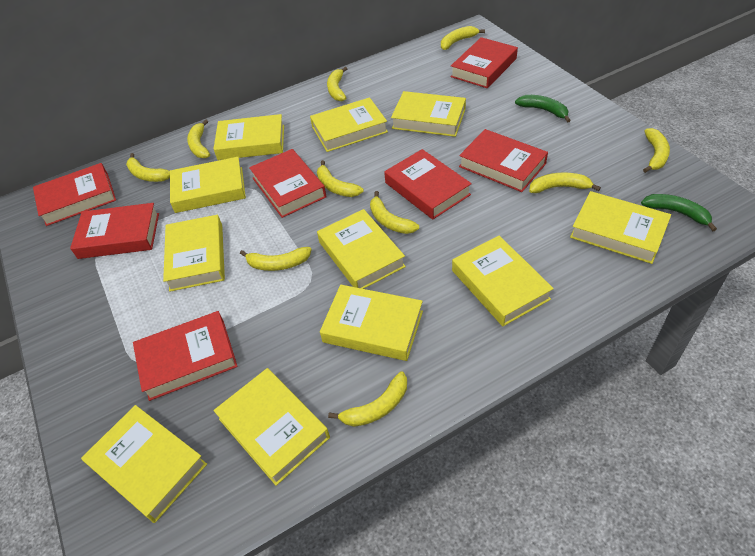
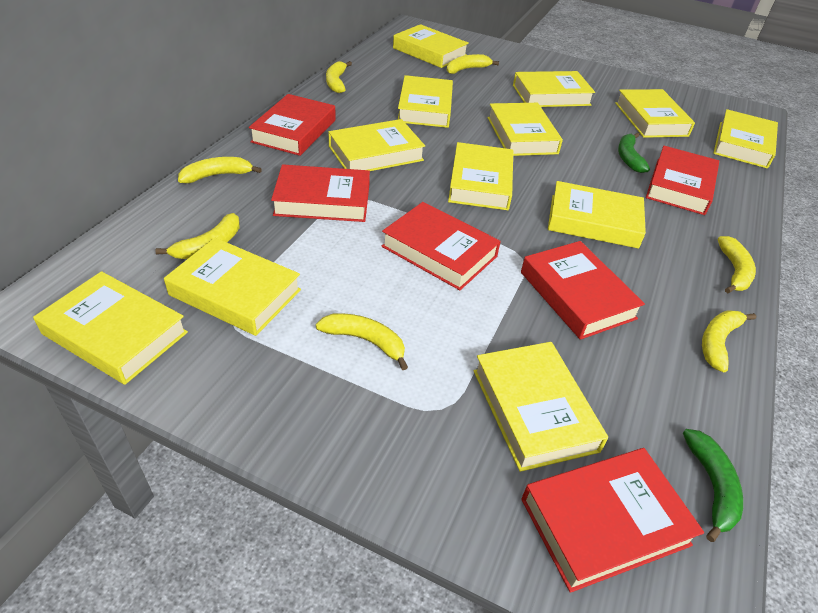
red book: 7 -> 6
yellow banana: 10 -> 7
yellow book: 11 -> 12

